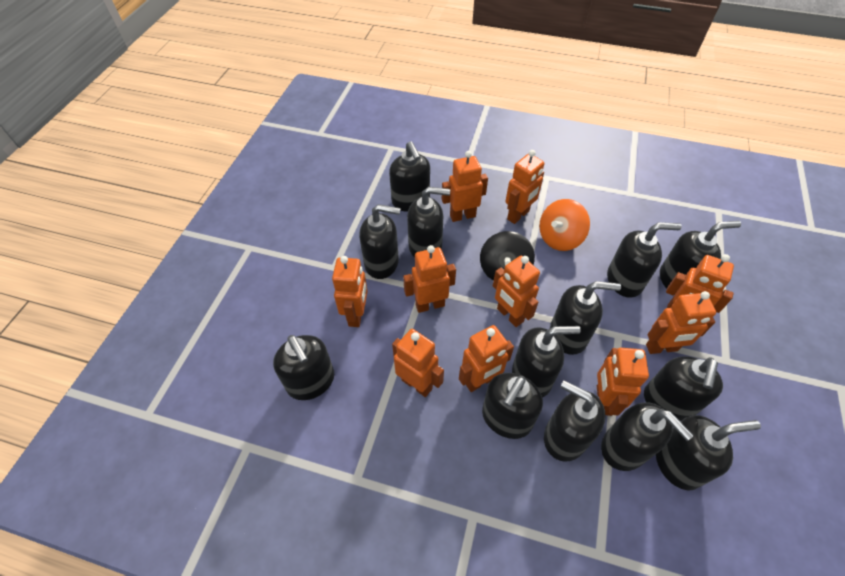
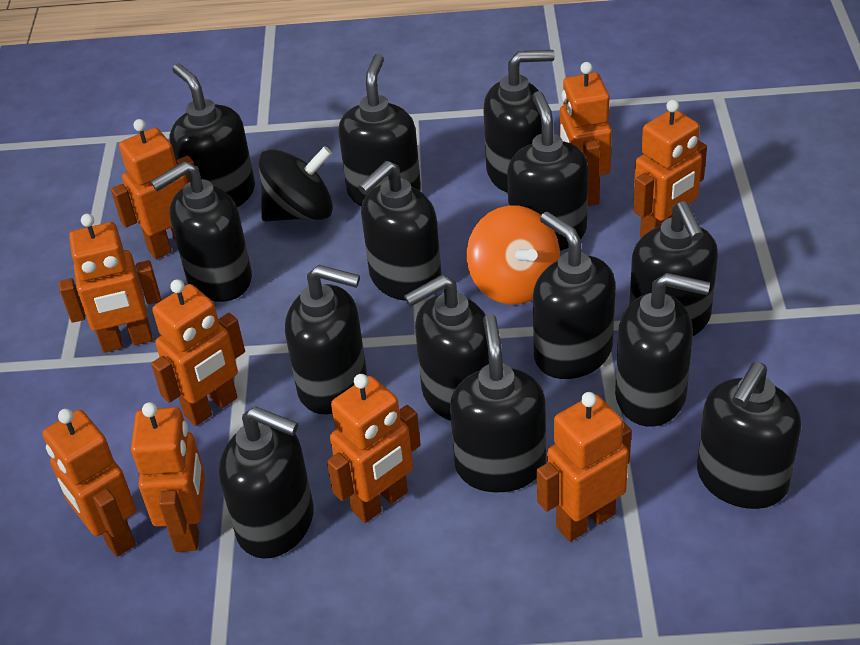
black soap dispenser: 13 -> 14
orange robot: 10 -> 9

